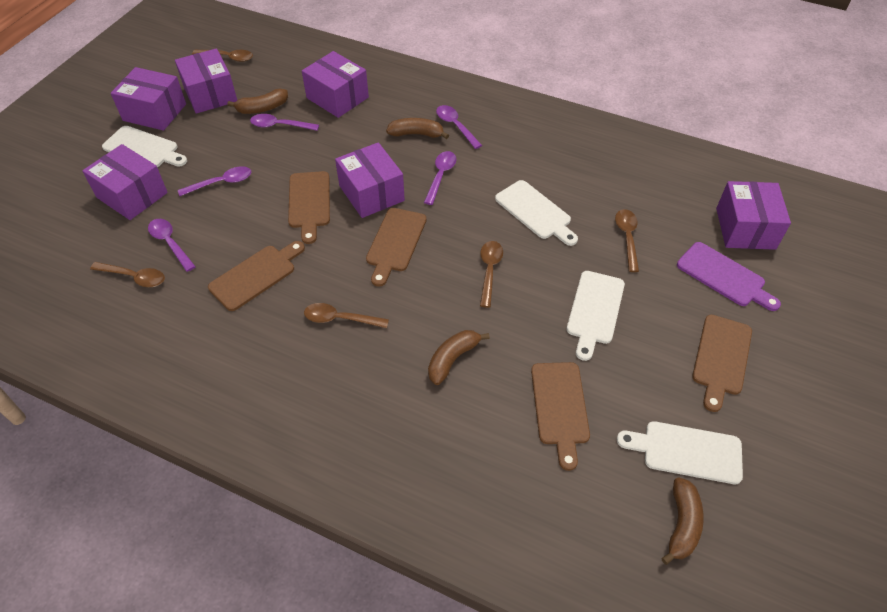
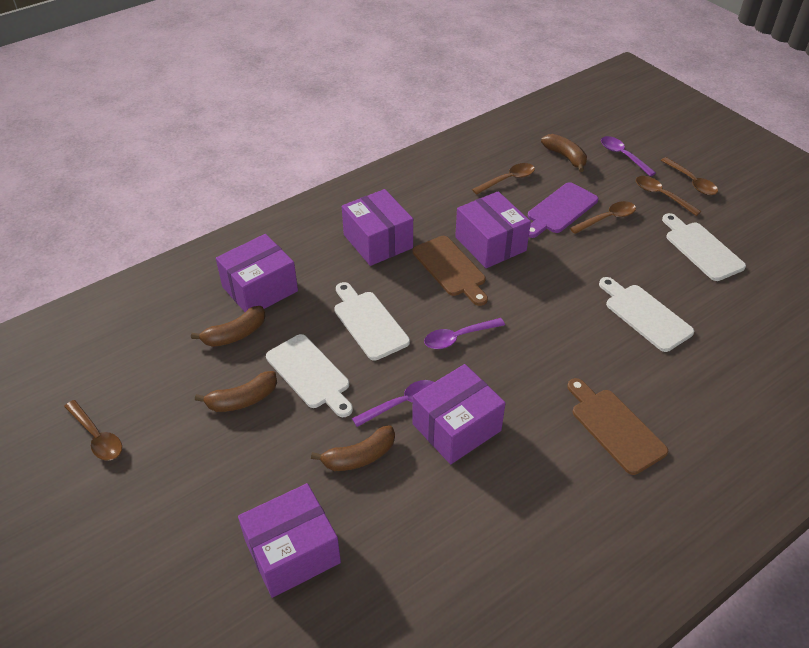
brown cutting board: 5 -> 2
purple box: 6 -> 5
purple spoon: 5 -> 3

